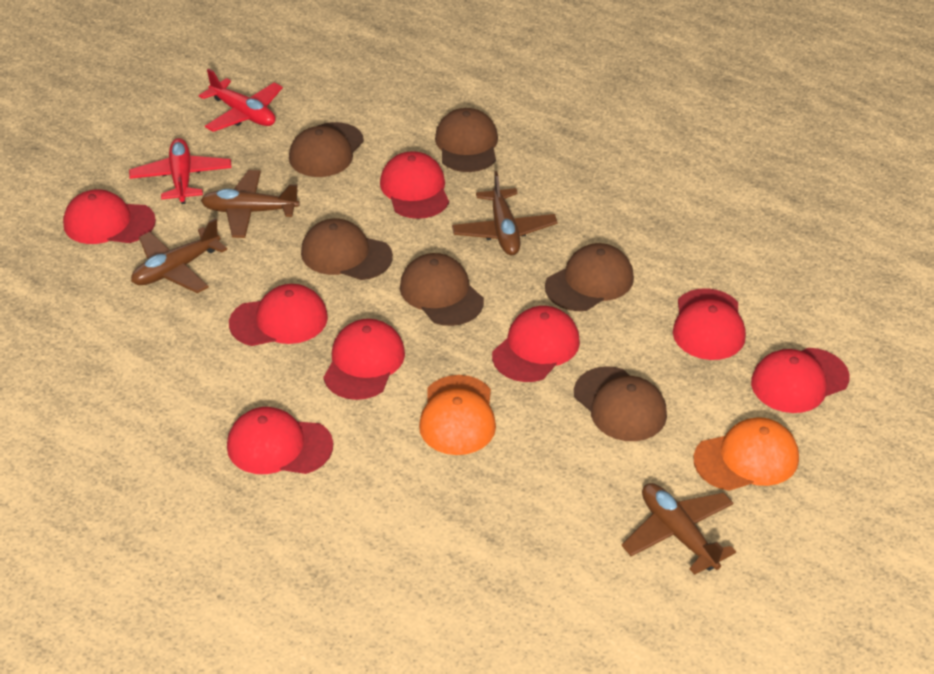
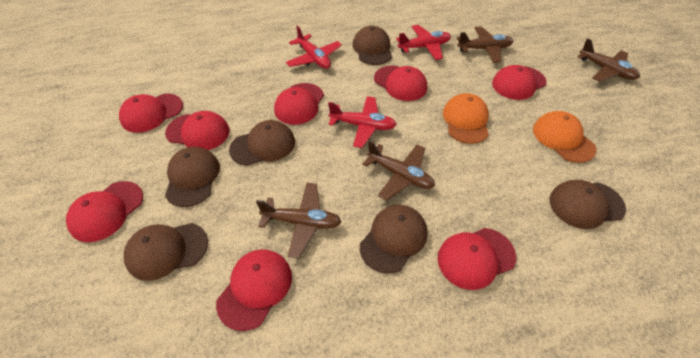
red plane: 2 -> 3

